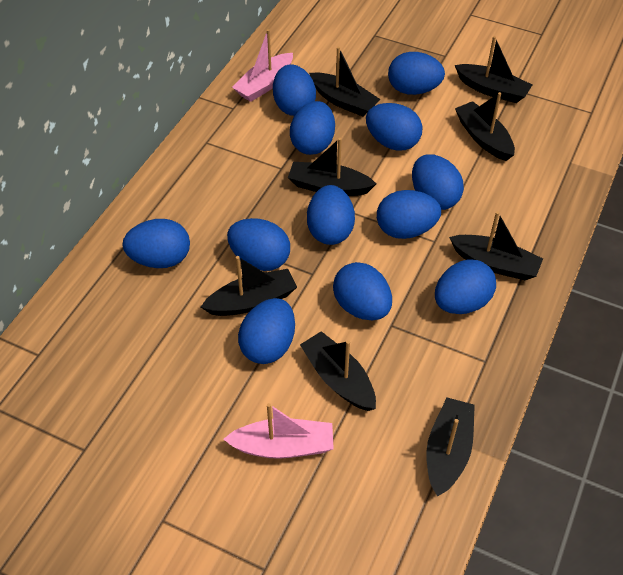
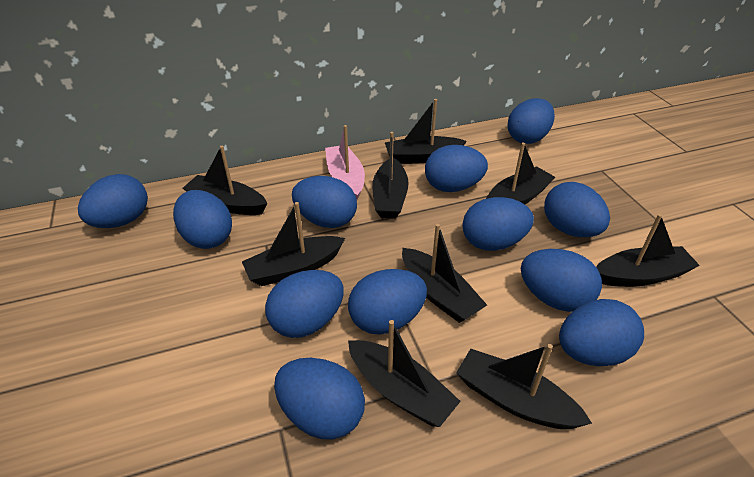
black boat: 8 -> 9
pink boat: 2 -> 1

